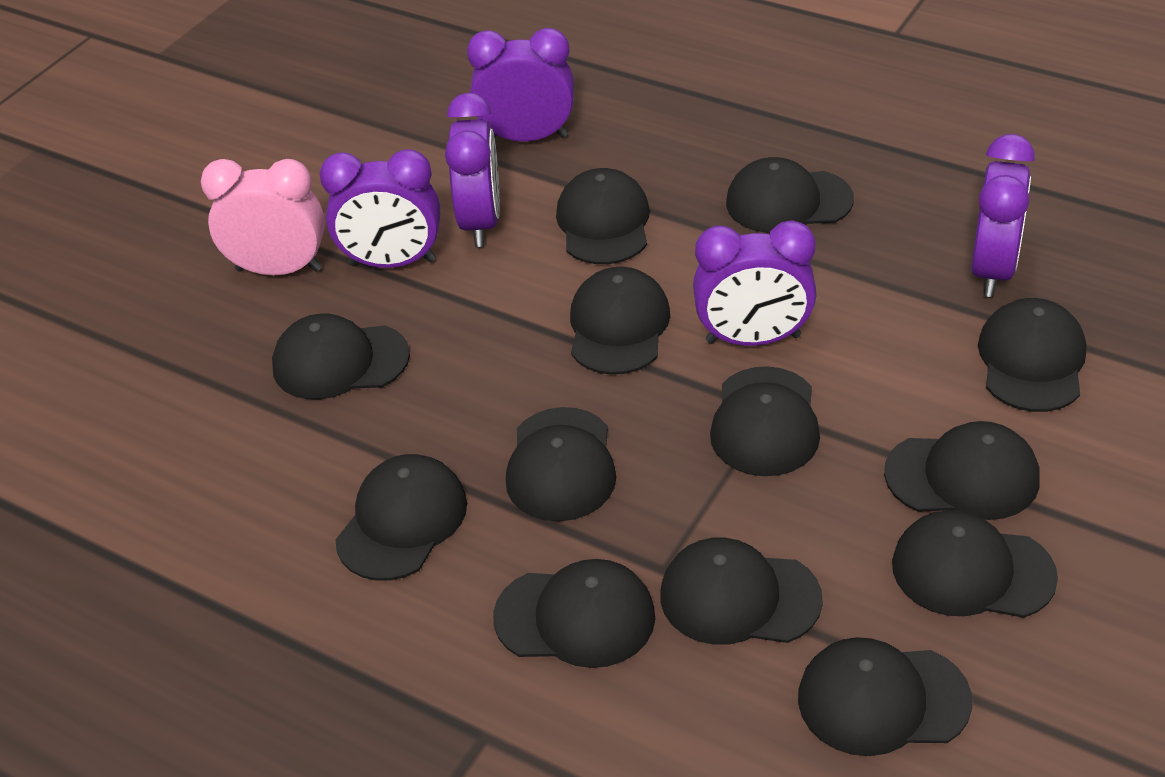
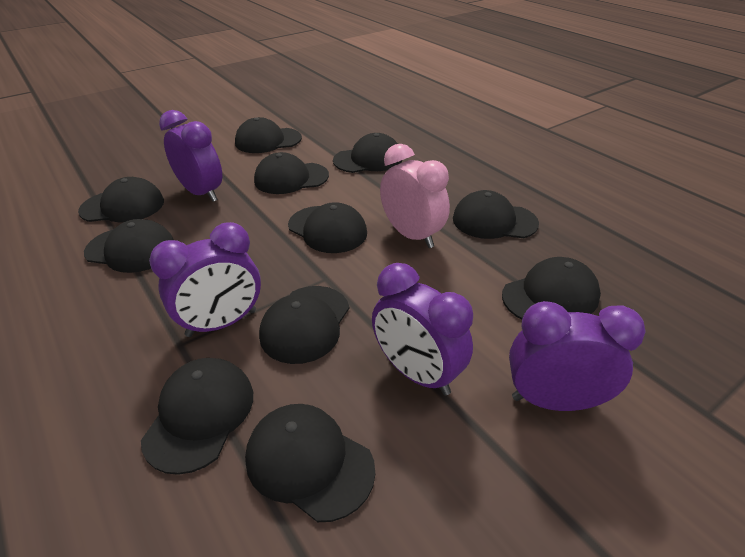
black cap: 13 -> 11
purple clock: 5 -> 4

